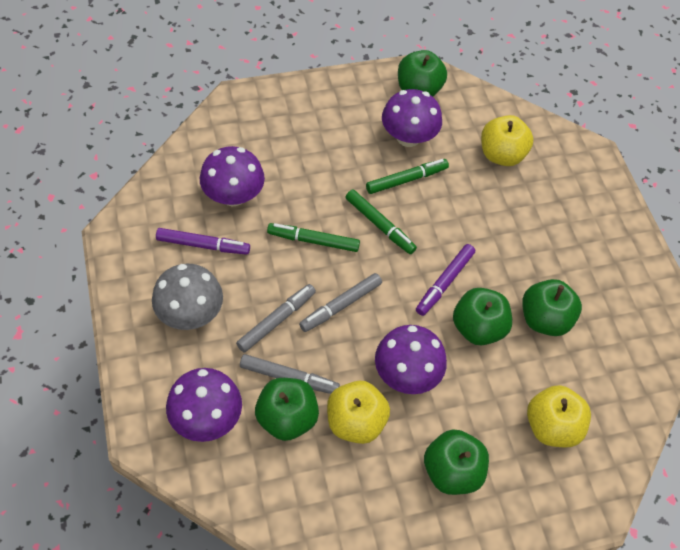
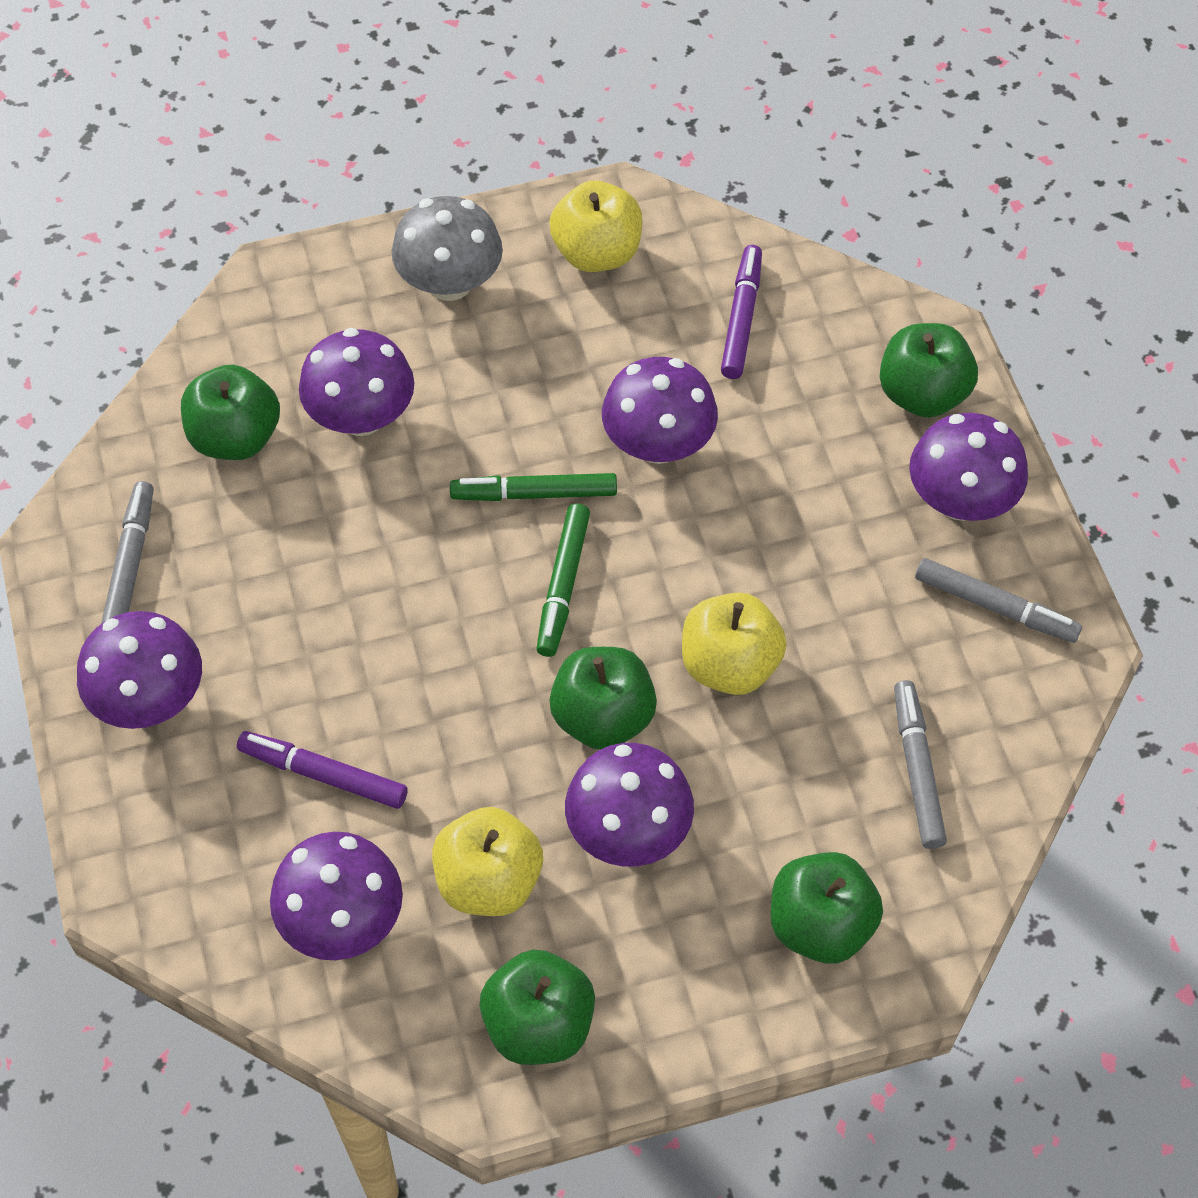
green marker: 3 -> 2
purple mushroom: 4 -> 6

